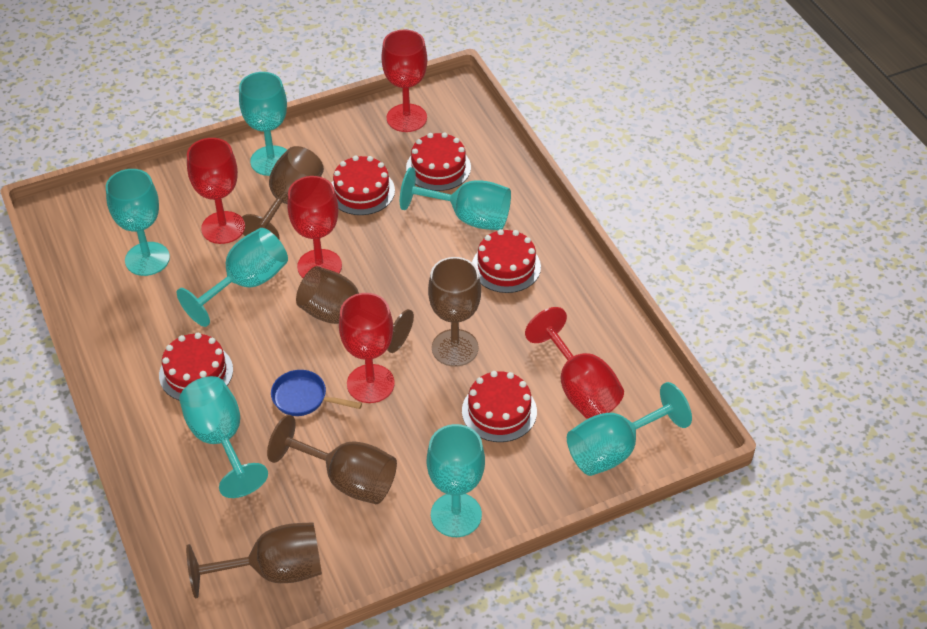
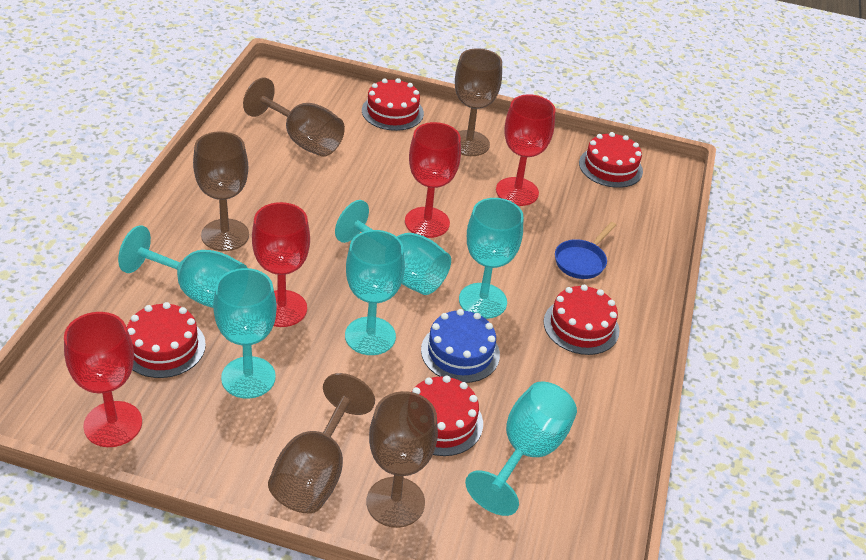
blue cake: 0 -> 1
red goblet: 5 -> 4
turquoise goblet: 7 -> 6

